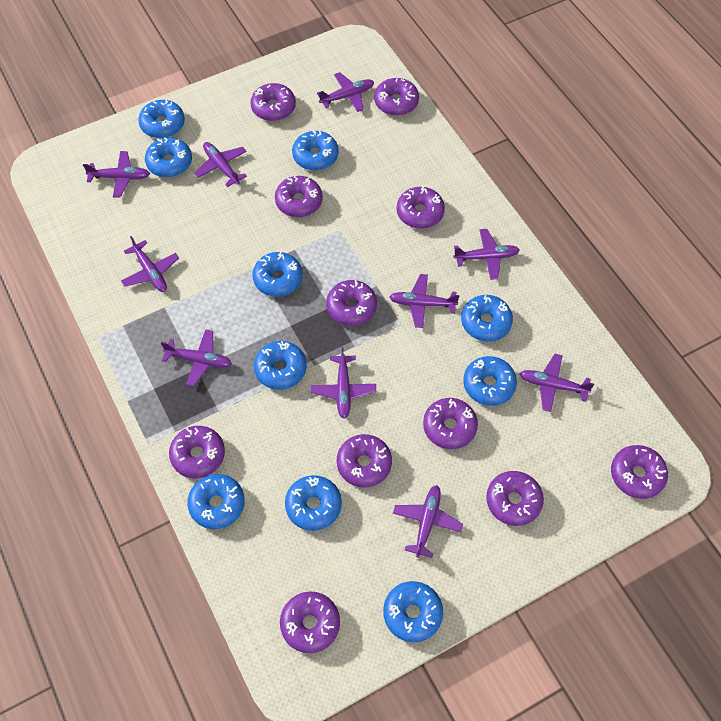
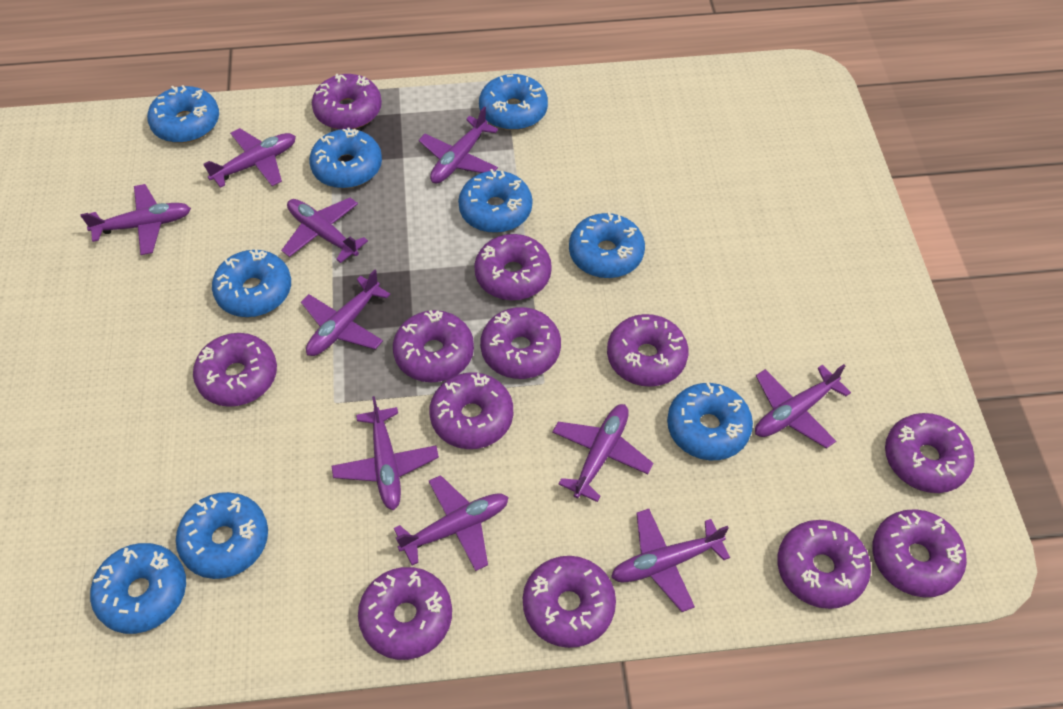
blue donut: 10 -> 9
purple donut: 11 -> 12

